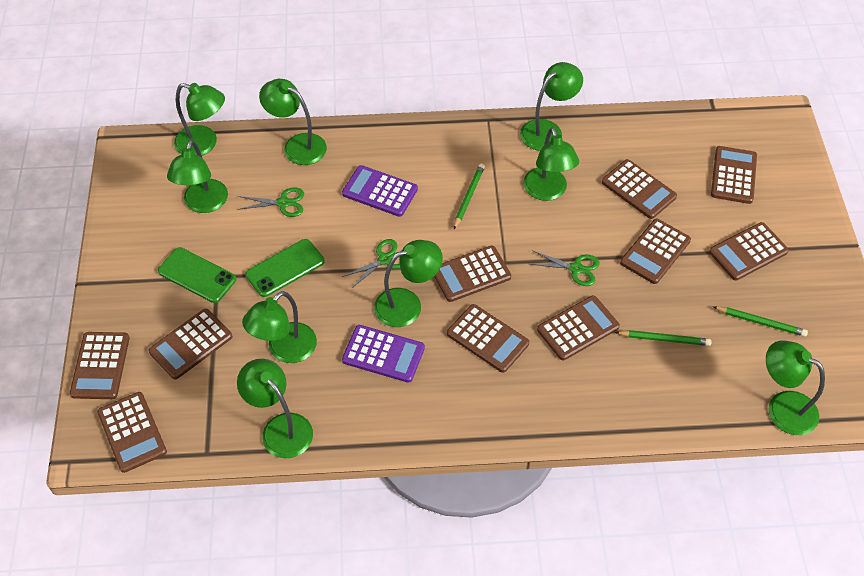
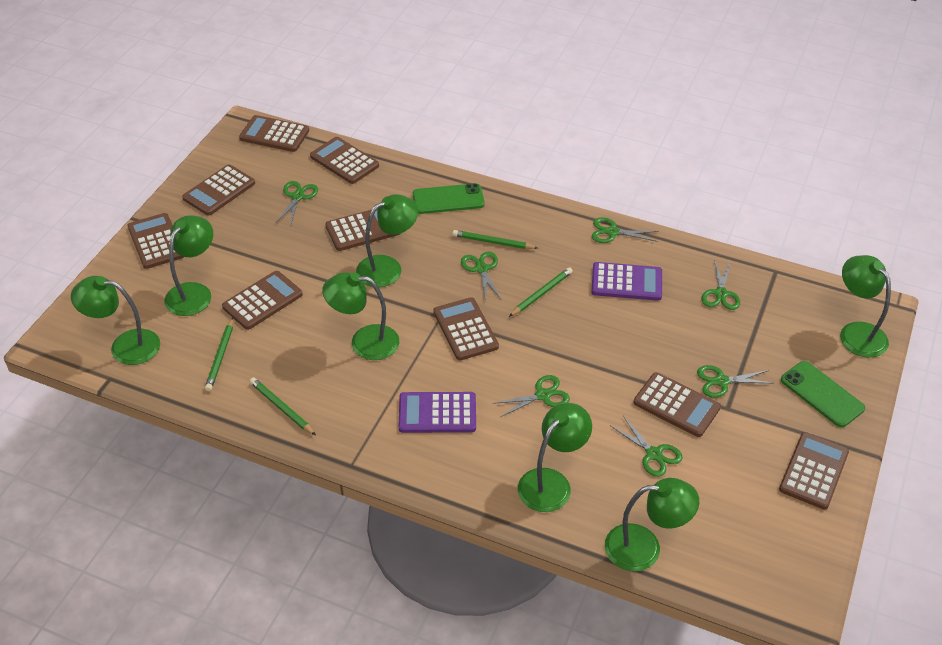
brown calculator: 10 -> 9
green lamp: 9 -> 7
green pencil: 3 -> 4
green scissors: 3 -> 7

